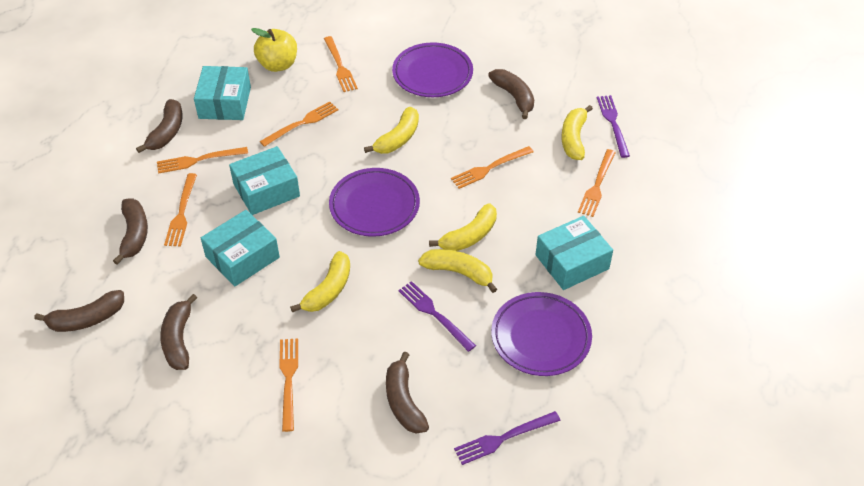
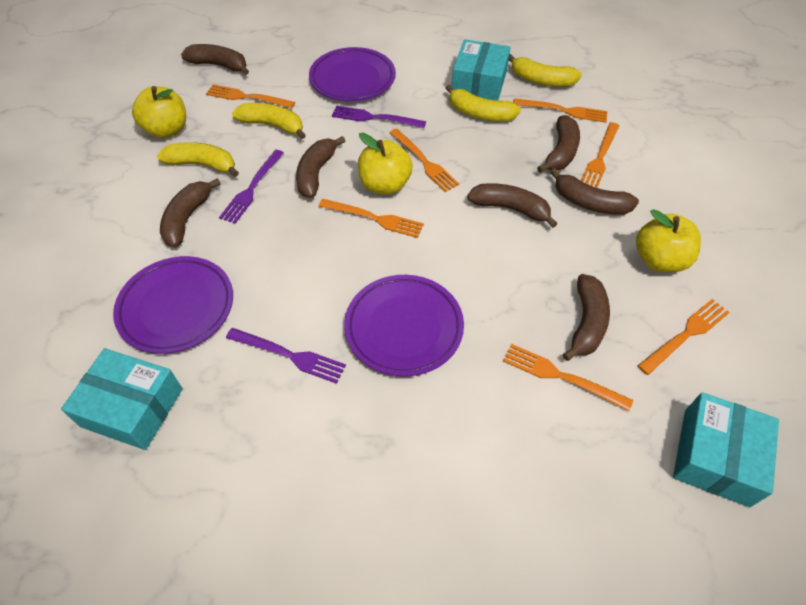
brown banana: 6 -> 7
turquoise box: 4 -> 3
yellow apple: 1 -> 3
yellow banana: 5 -> 4

